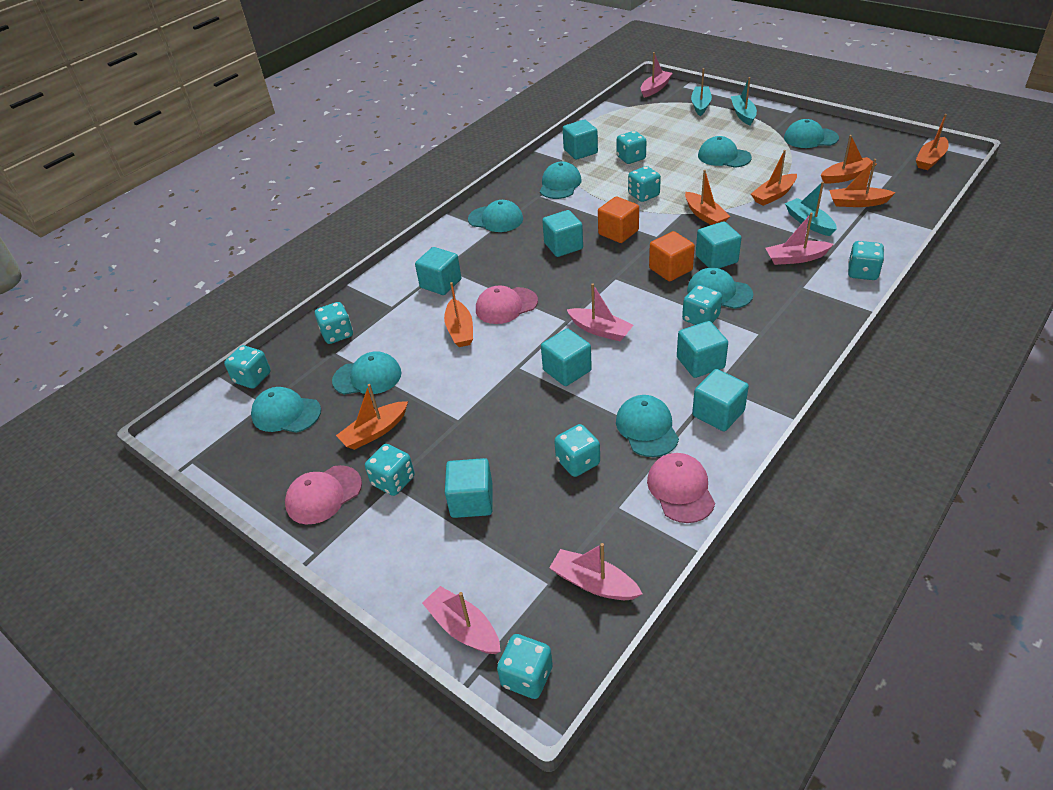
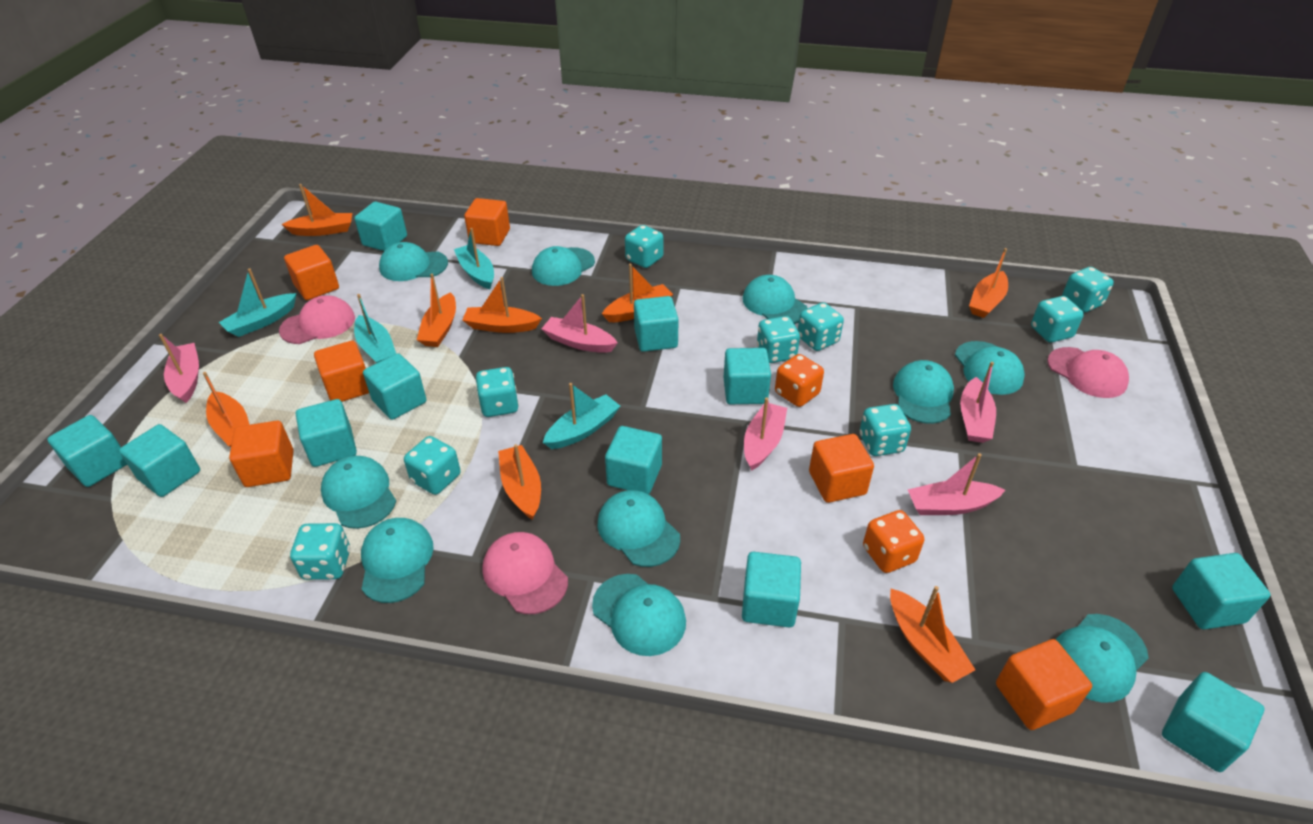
orange boat: 7 -> 8
orange cube: 2 -> 6
orange dice: 0 -> 2
turquoise boat: 3 -> 4
turquoise cap: 8 -> 10
turquoise cube: 8 -> 11

